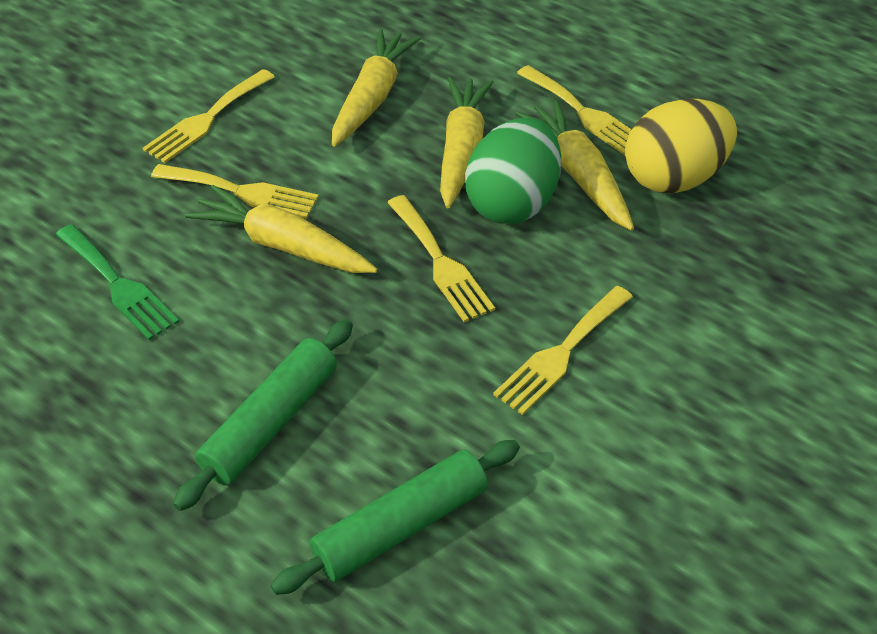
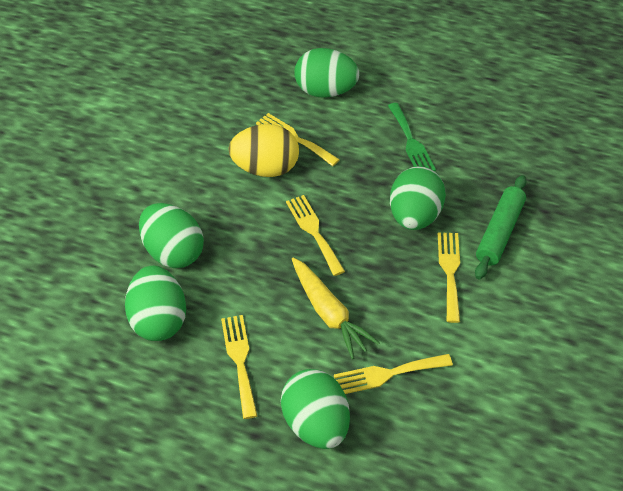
green egg: 1 -> 5
green rolling pin: 2 -> 1
yellow carrot: 4 -> 1

